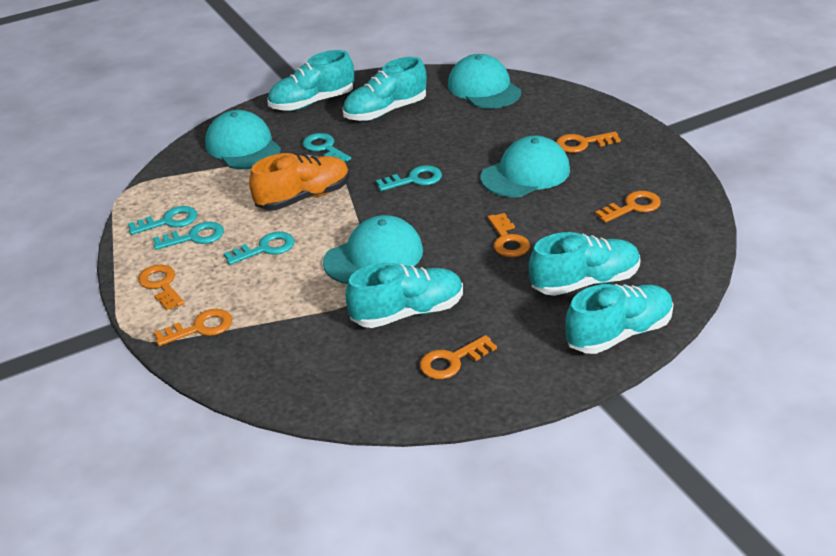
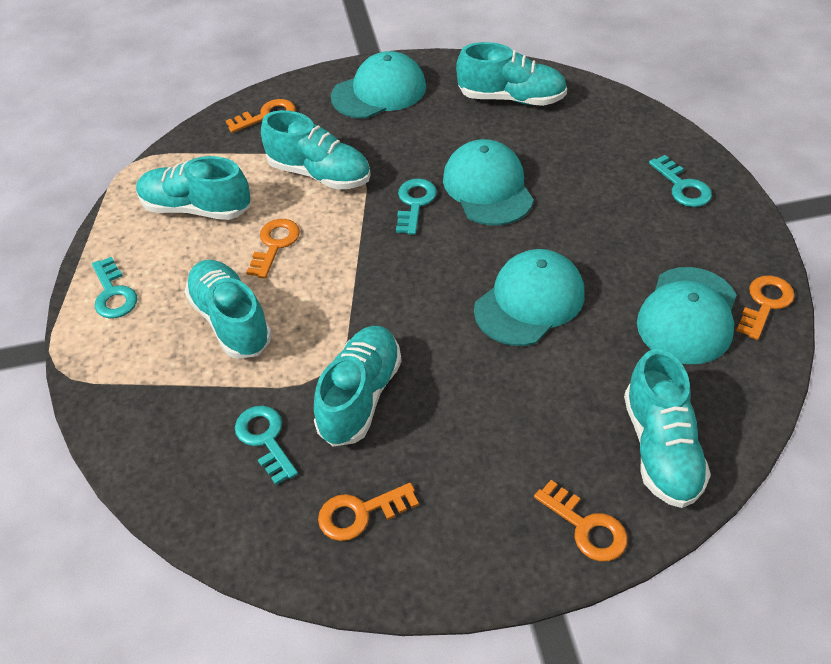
orange key: 6 -> 5
orange shoe: 1 -> 0
turquoise key: 5 -> 4
turquoise shoe: 5 -> 6

